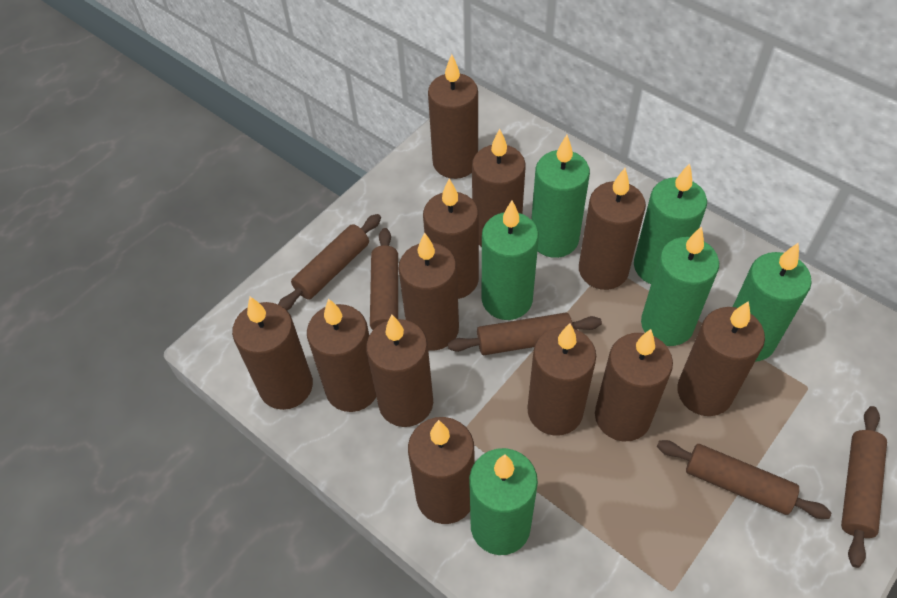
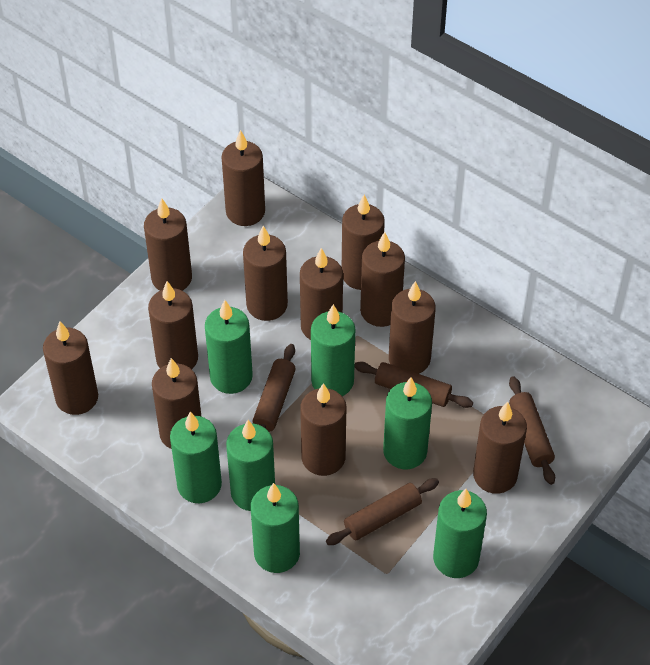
brown rolling pin: 5 -> 4
green candle: 6 -> 7

